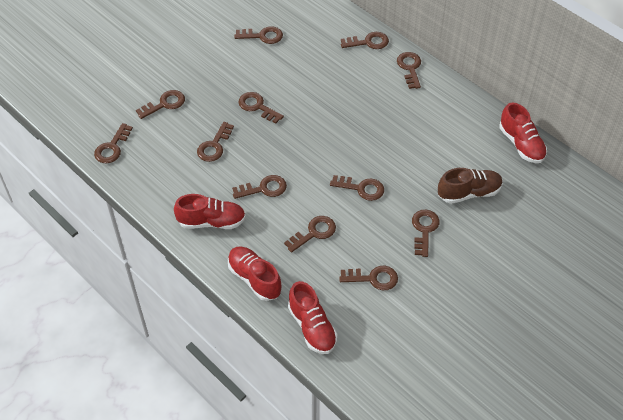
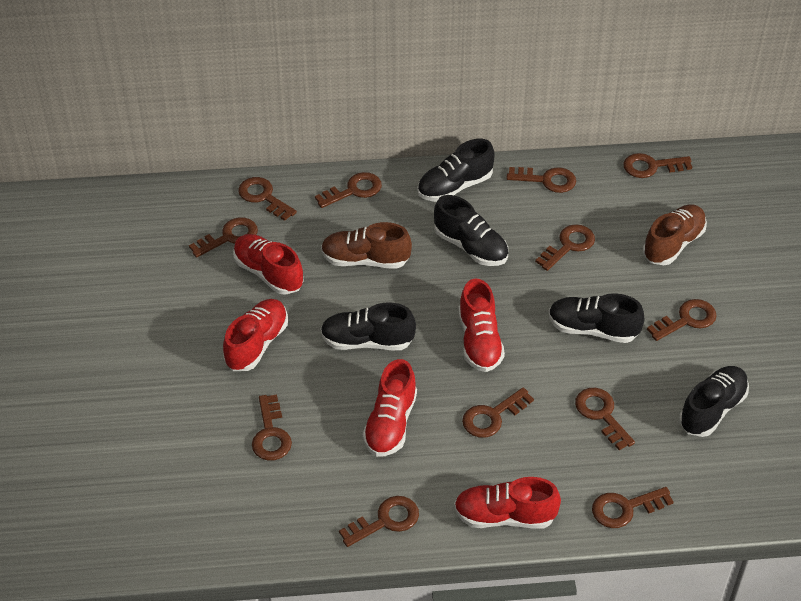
black shoe: 0 -> 5
brown shoe: 1 -> 2
red shoe: 4 -> 5

